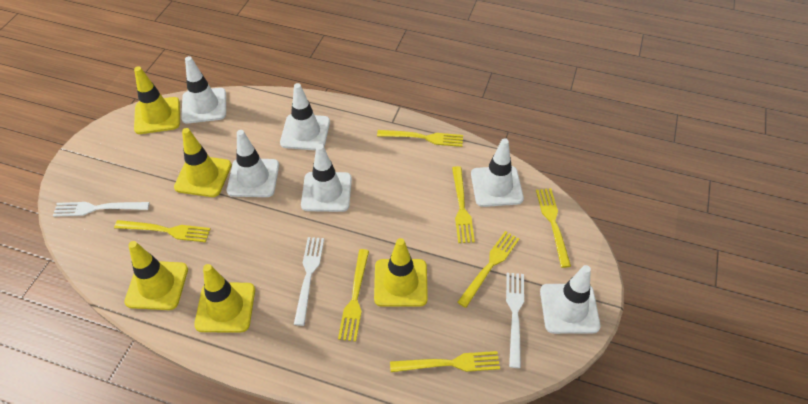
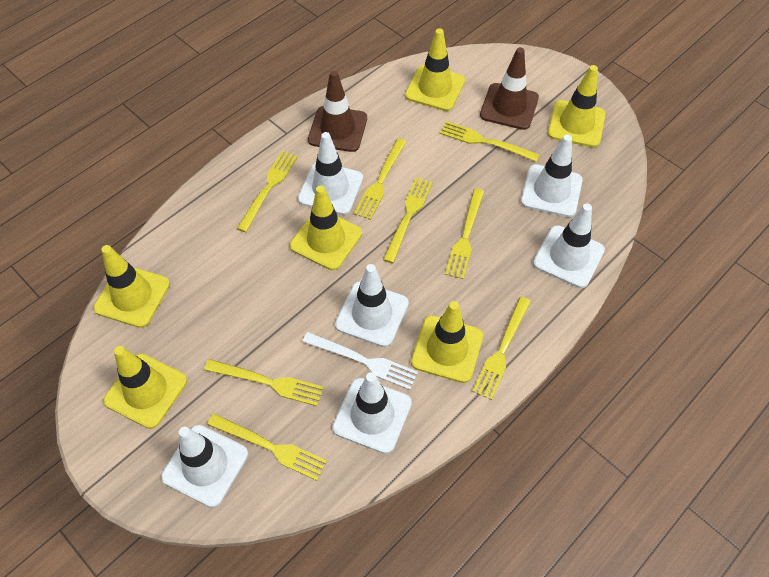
brown traffic cone: 0 -> 2
white fork: 3 -> 1
yellow fork: 7 -> 8
yellow traffic cone: 5 -> 6

